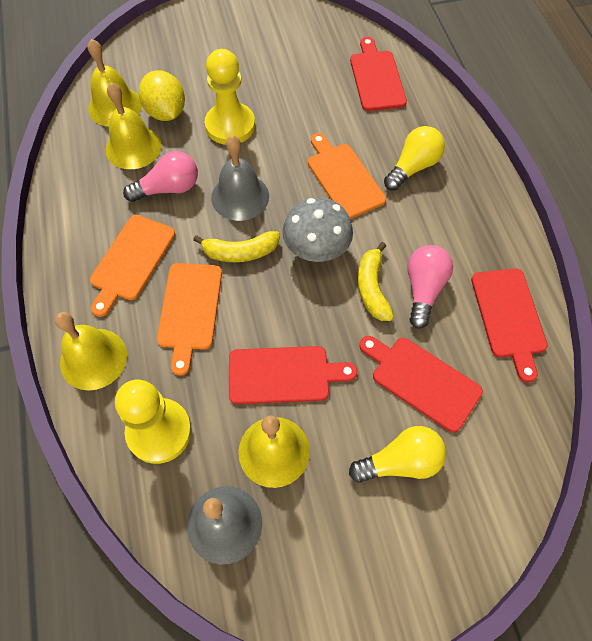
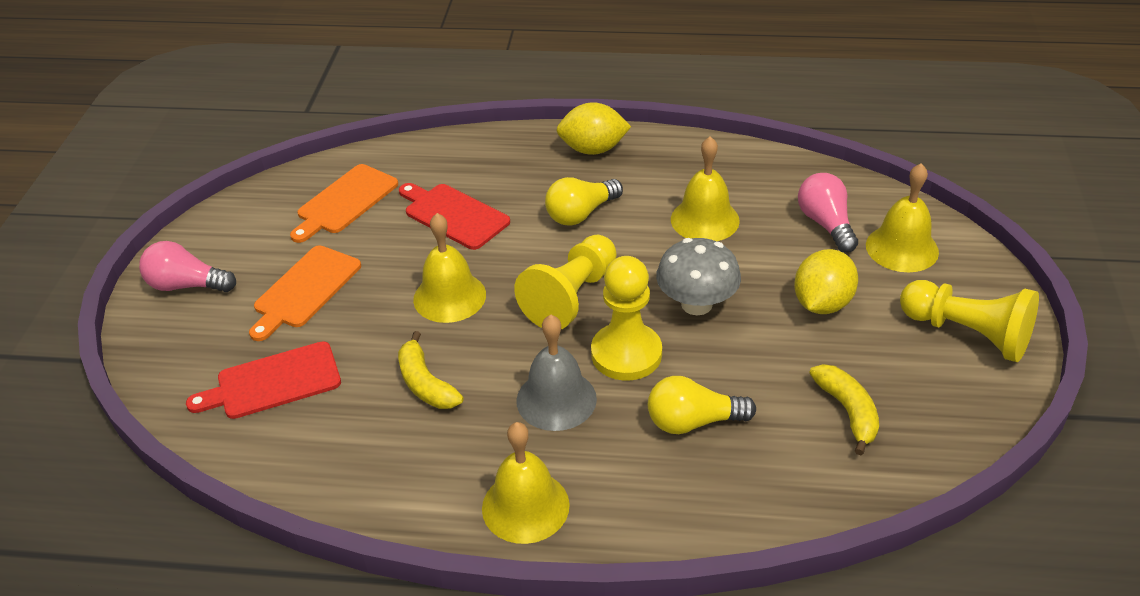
grey bell: 2 -> 1
orange cutting board: 3 -> 2
red cutting board: 4 -> 2
yellow lemon: 1 -> 2
yellow pawn: 2 -> 3

